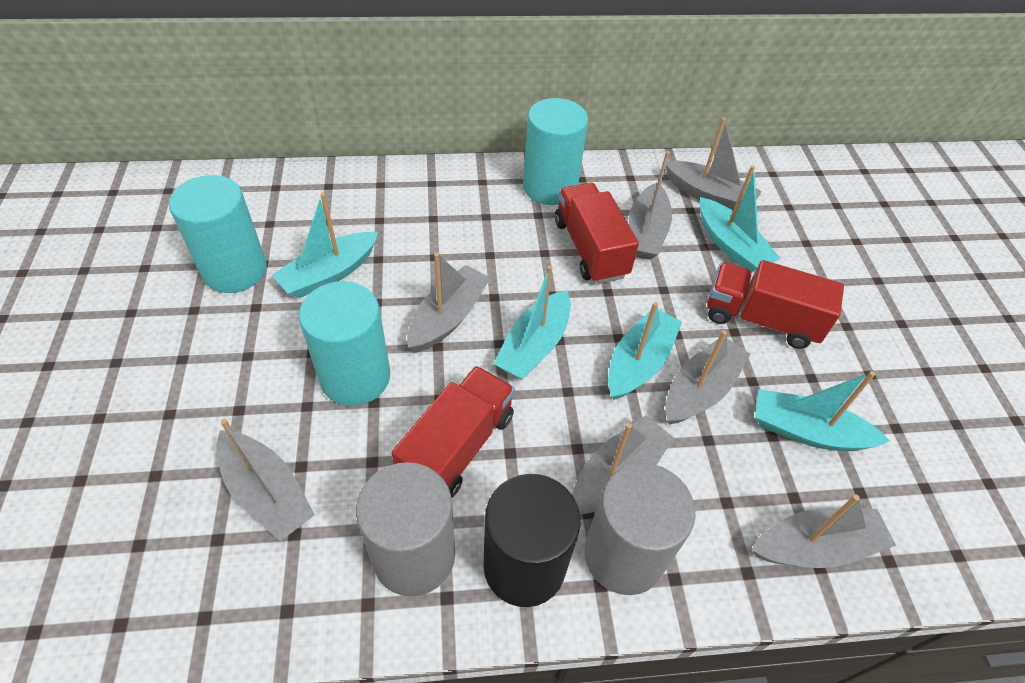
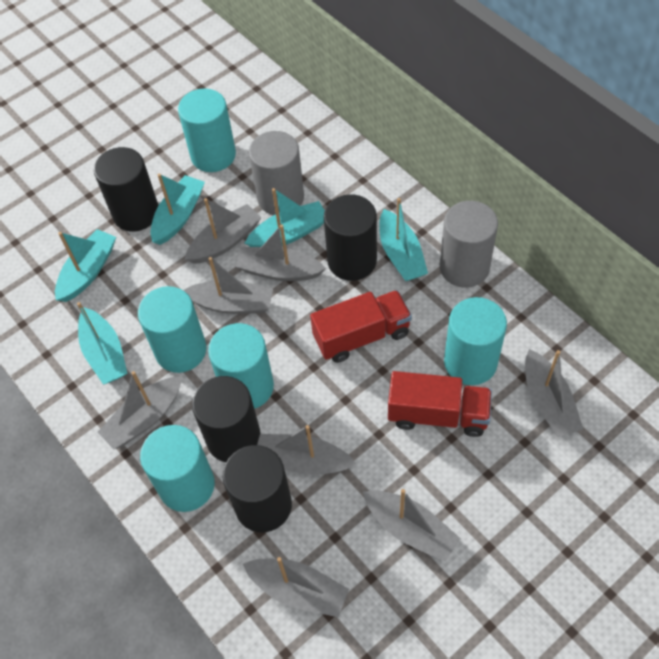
black cylinder: 1 -> 4
grey boat: 7 -> 8
red truck: 3 -> 2
turquoise cylinder: 3 -> 5

